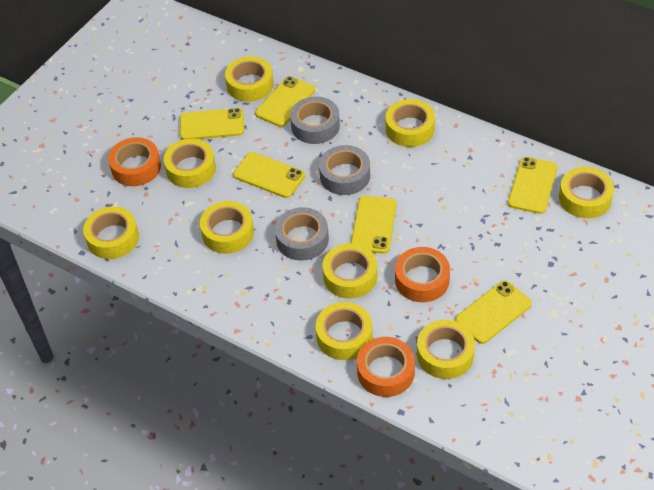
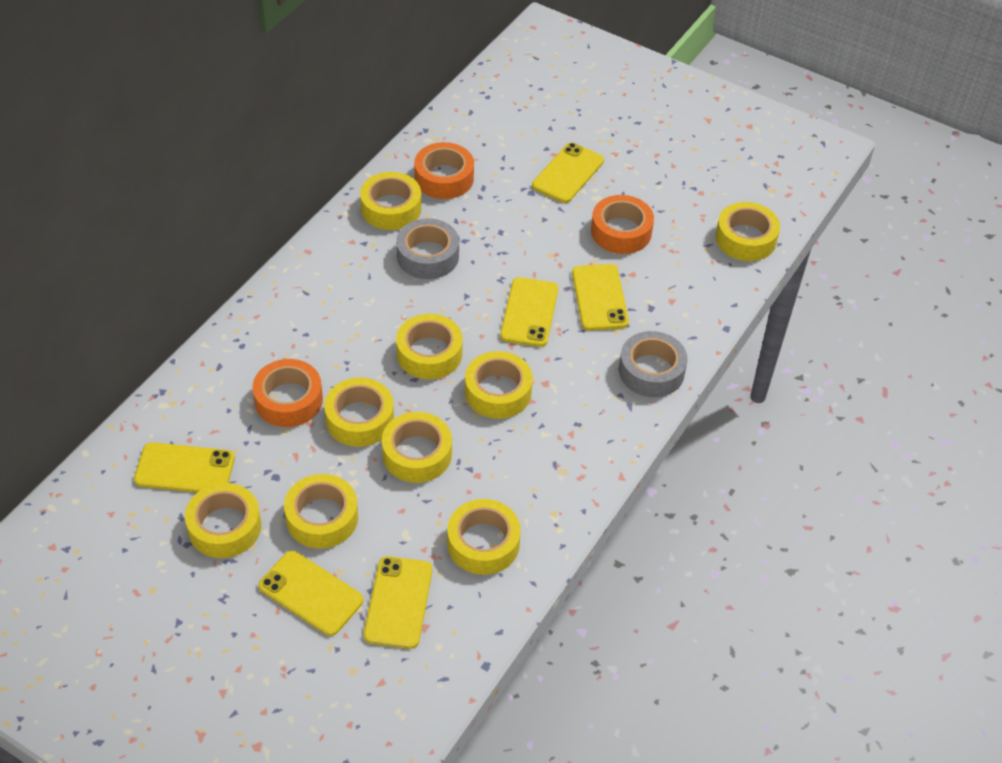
grey tape: 3 -> 2

